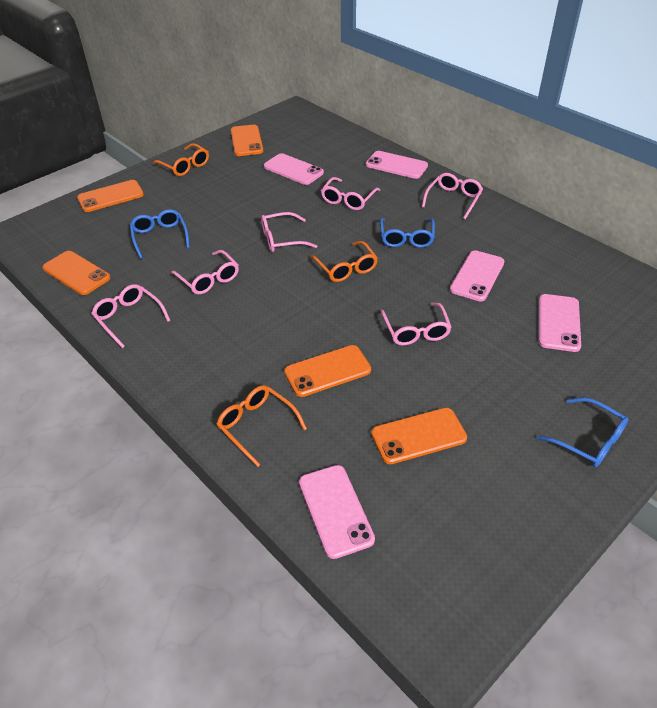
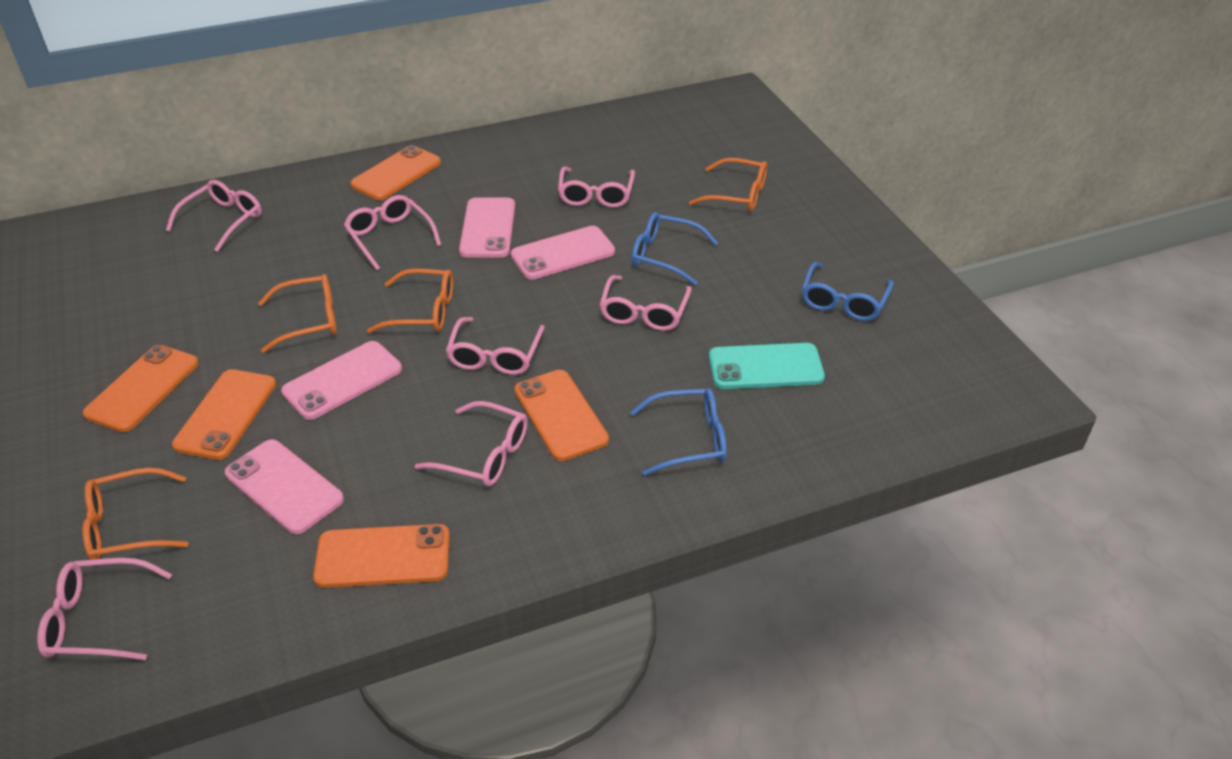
orange glasses: 3 -> 4
pink glasses: 6 -> 7
pink phone: 5 -> 4
turquoise phone: 0 -> 1

